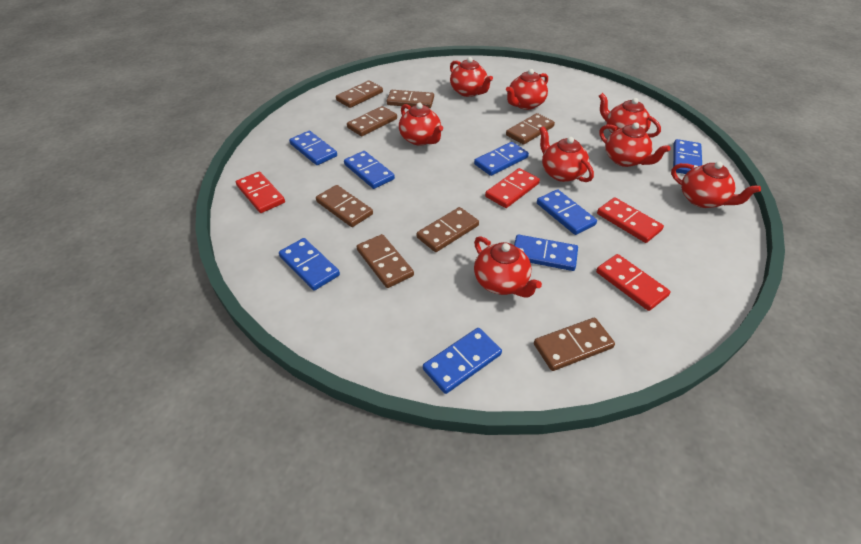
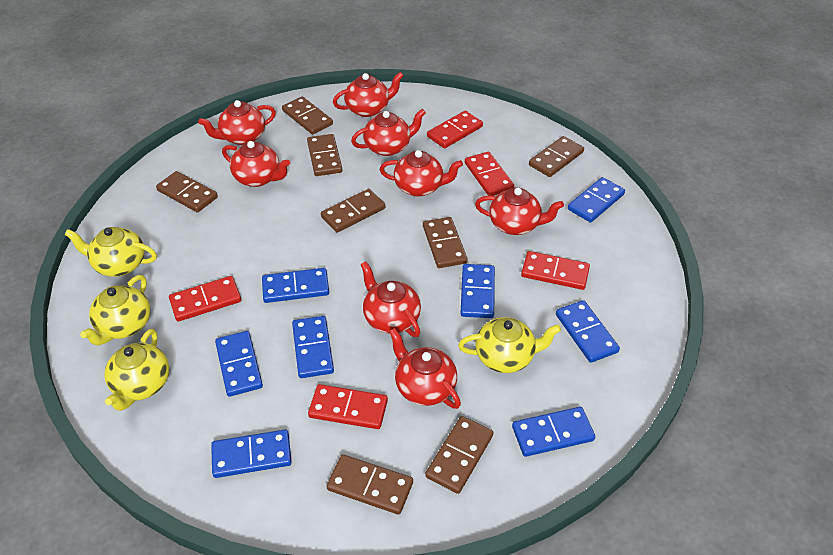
red domino: 4 -> 5
yellow teapot: 0 -> 4

